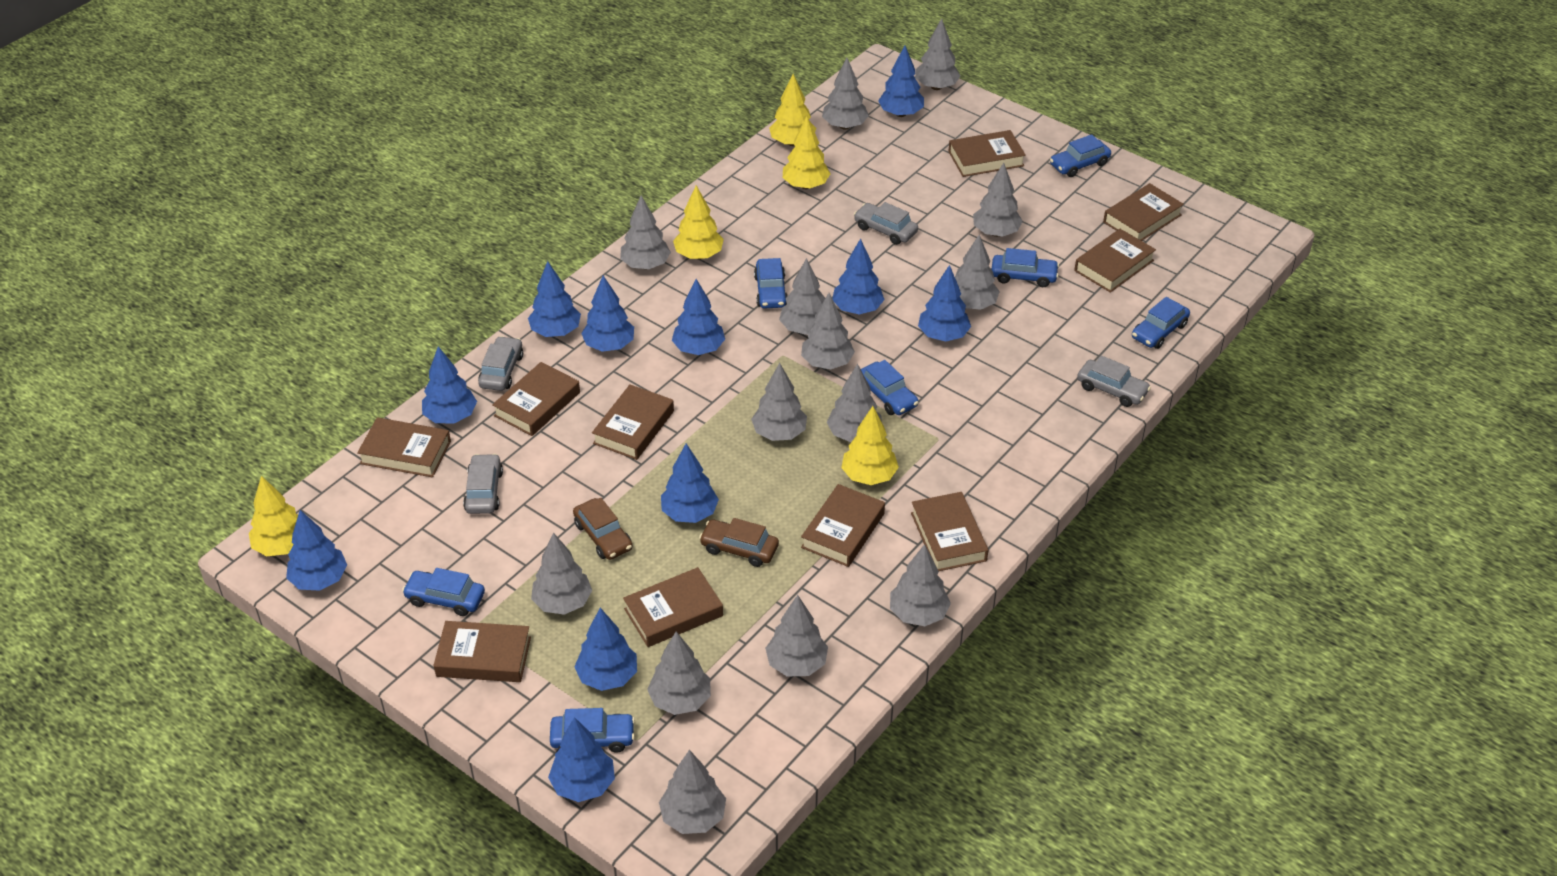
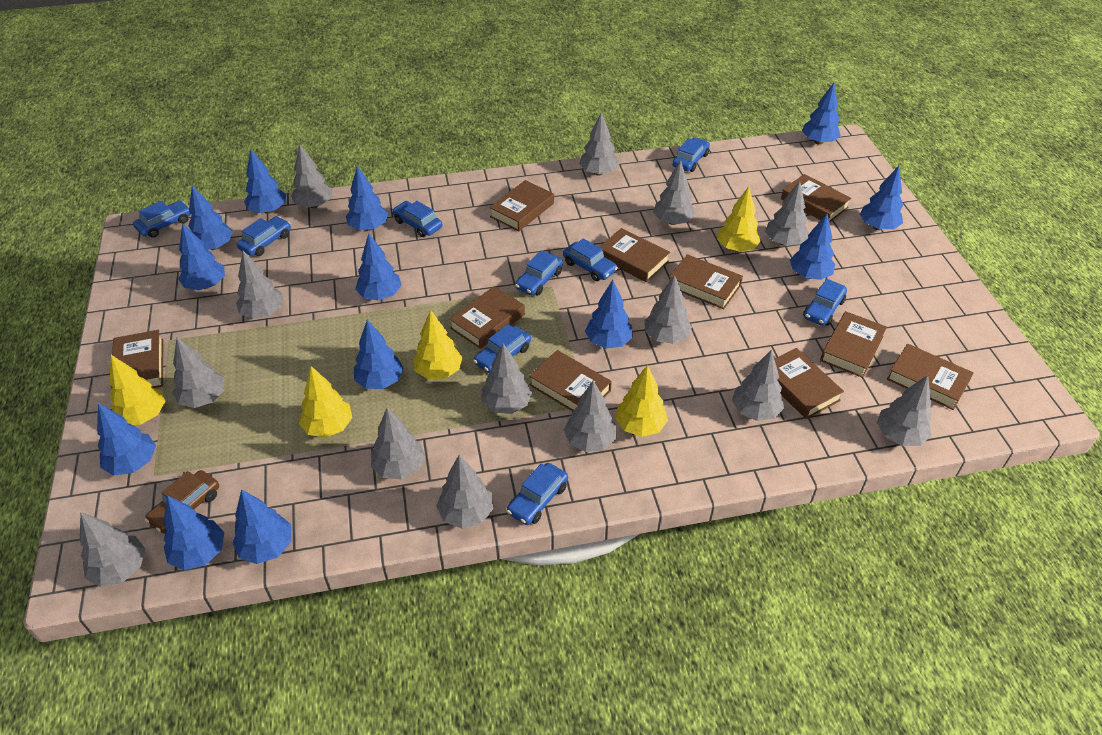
blue car: 7 -> 9
blue tree: 11 -> 13
brown car: 2 -> 1
grey car: 4 -> 0

